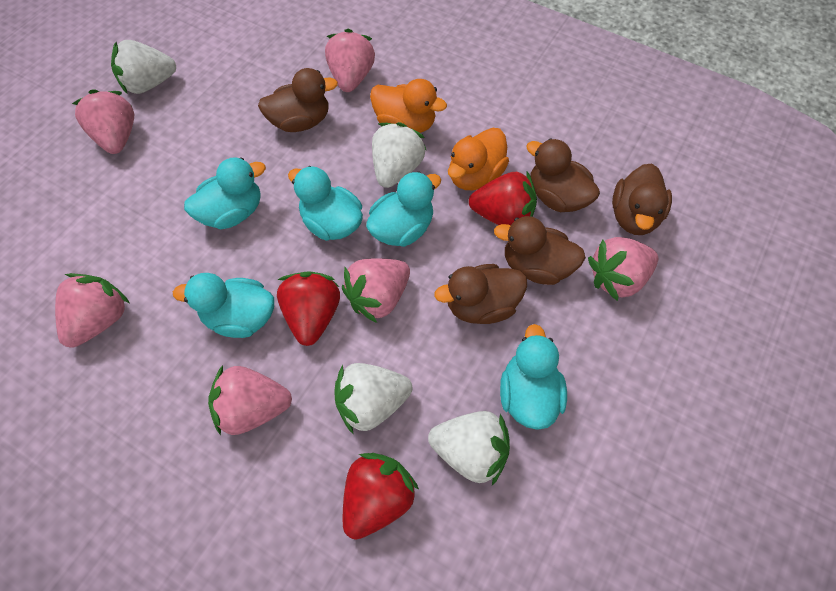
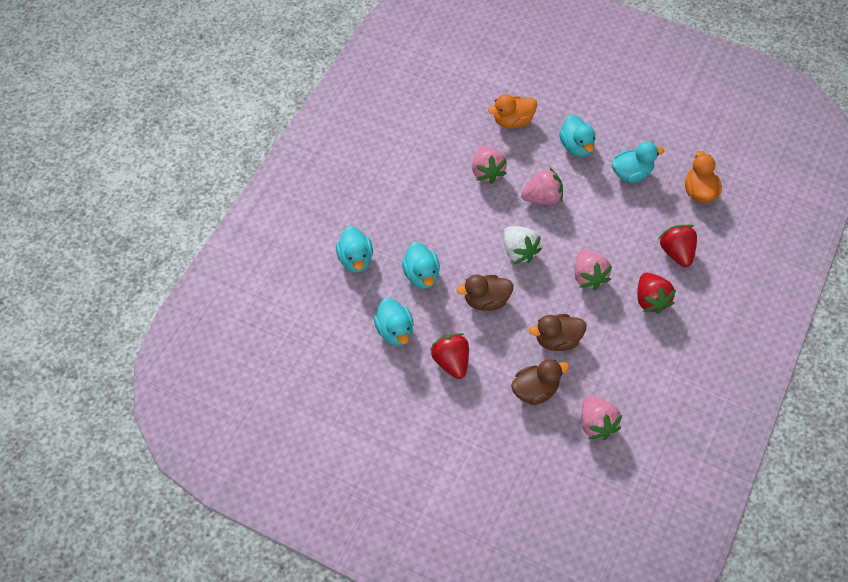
brown duck: 5 -> 3
pink strawberry: 6 -> 4
white strawberry: 4 -> 1

